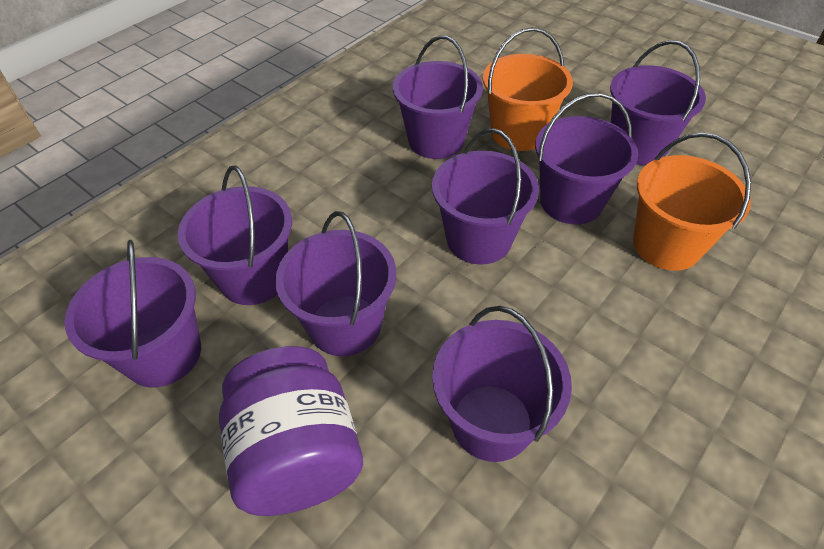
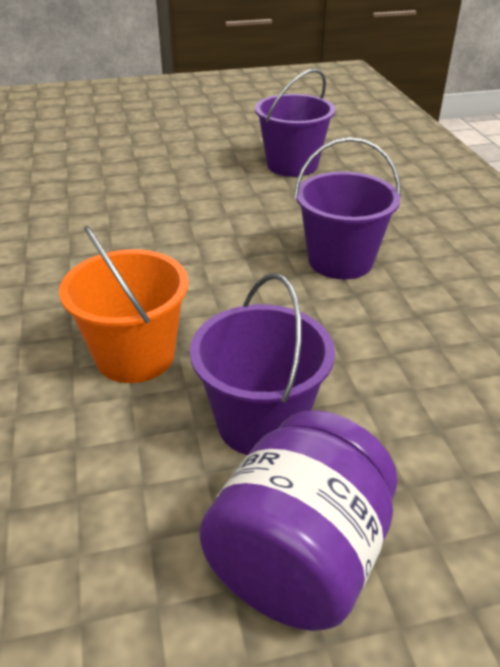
orange bucket: 2 -> 1
purple bucket: 8 -> 3

